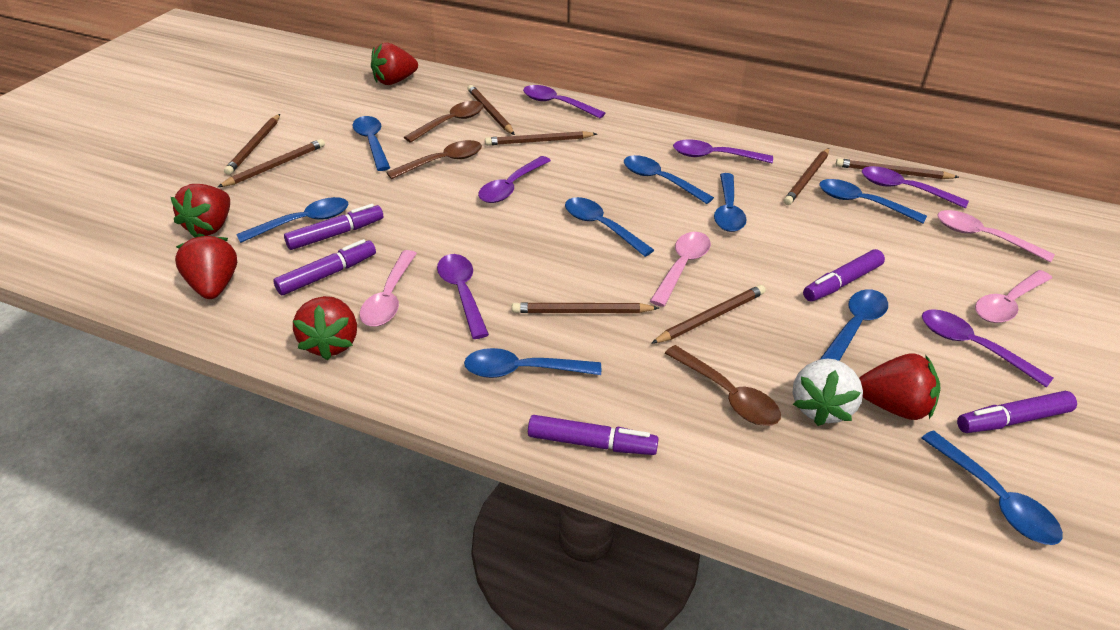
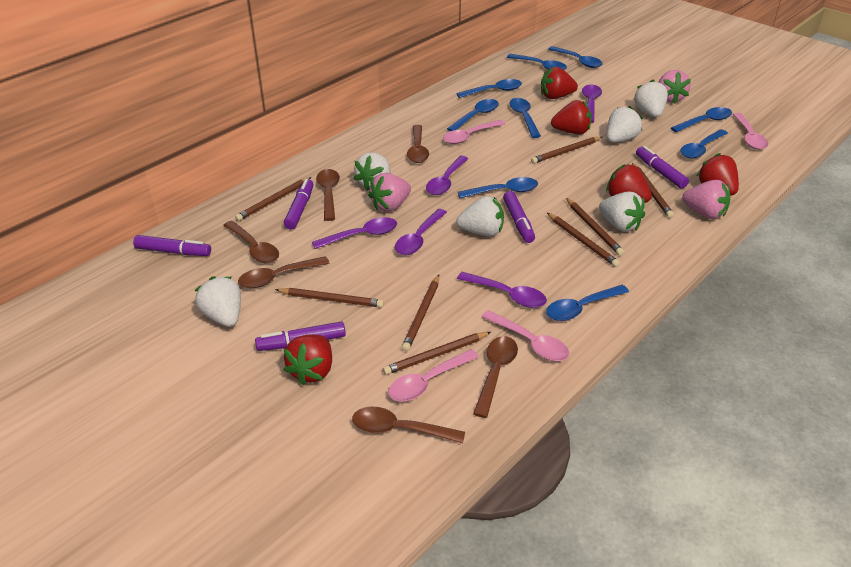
brown spoon: 3 -> 6
pink strawberry: 0 -> 3
purple spoon: 6 -> 5
white strawberry: 1 -> 6

